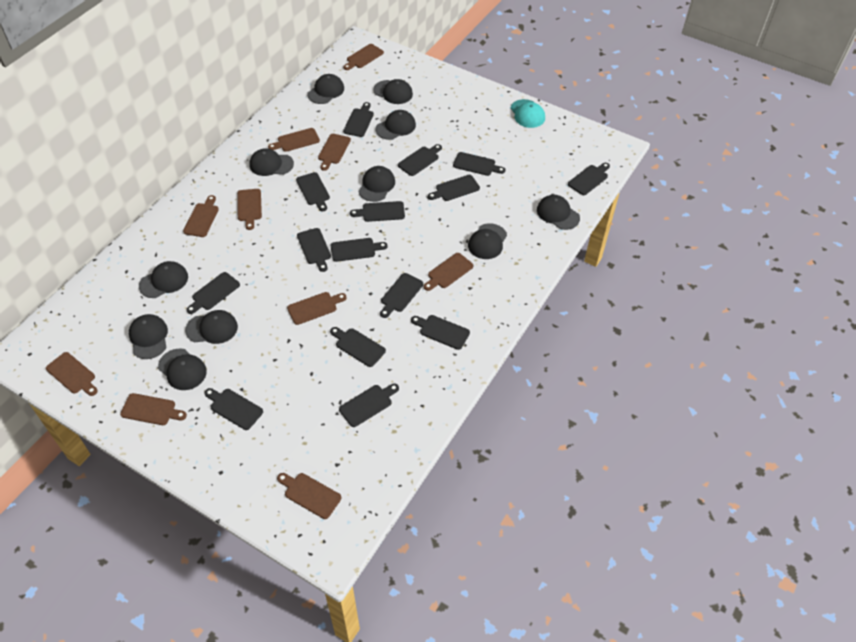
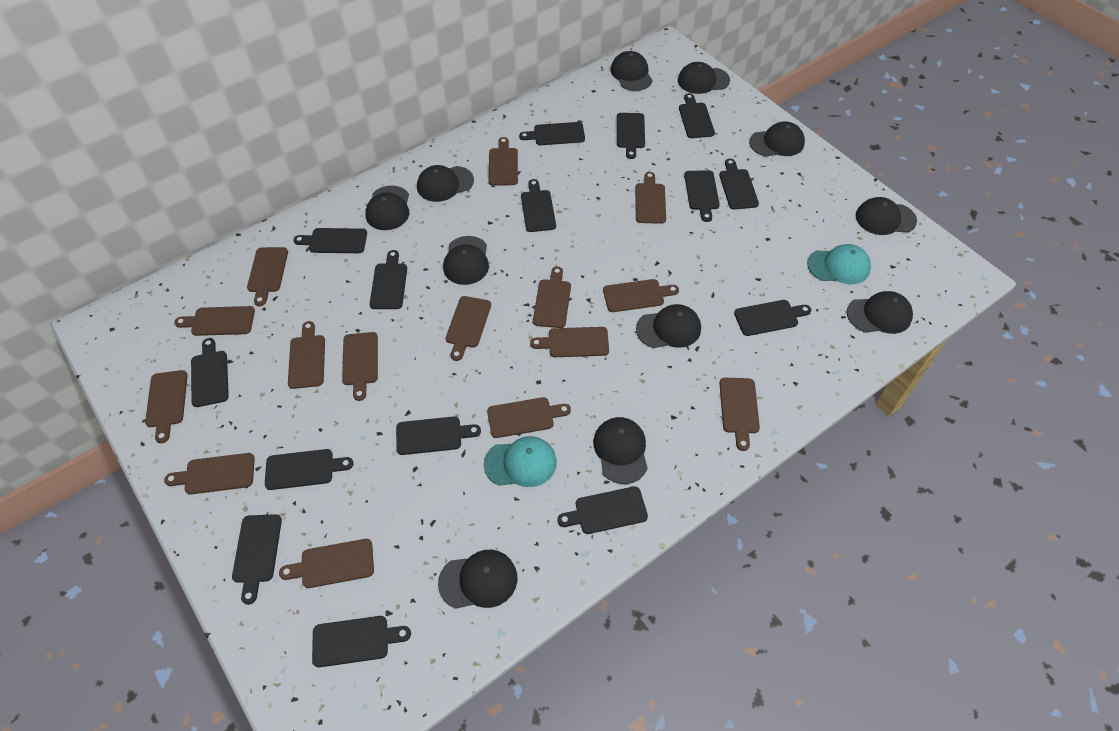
brown cutting board: 10 -> 15
turquoise cap: 1 -> 2

